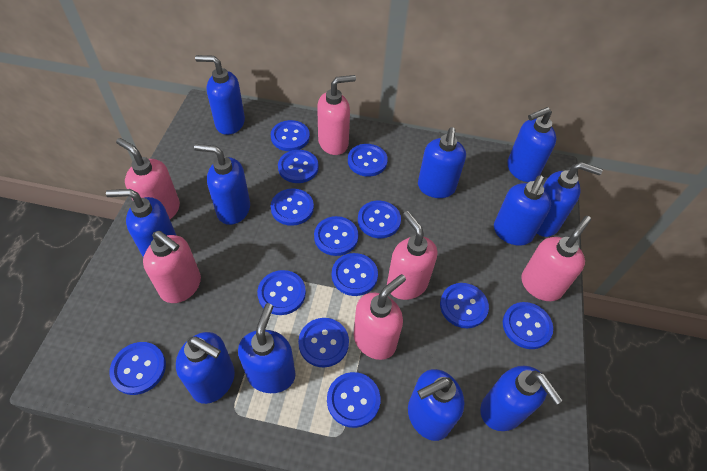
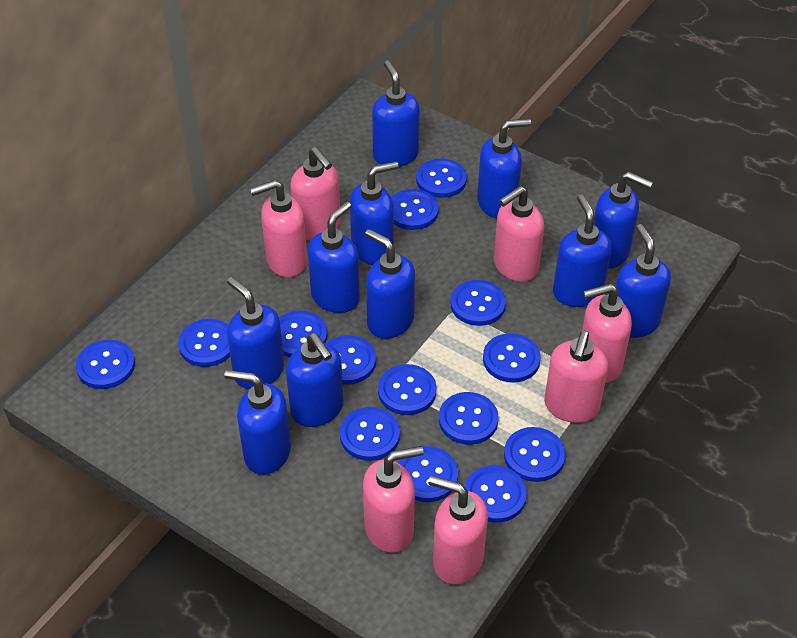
blue button: 13 -> 14
pink soap dispenser: 6 -> 7

